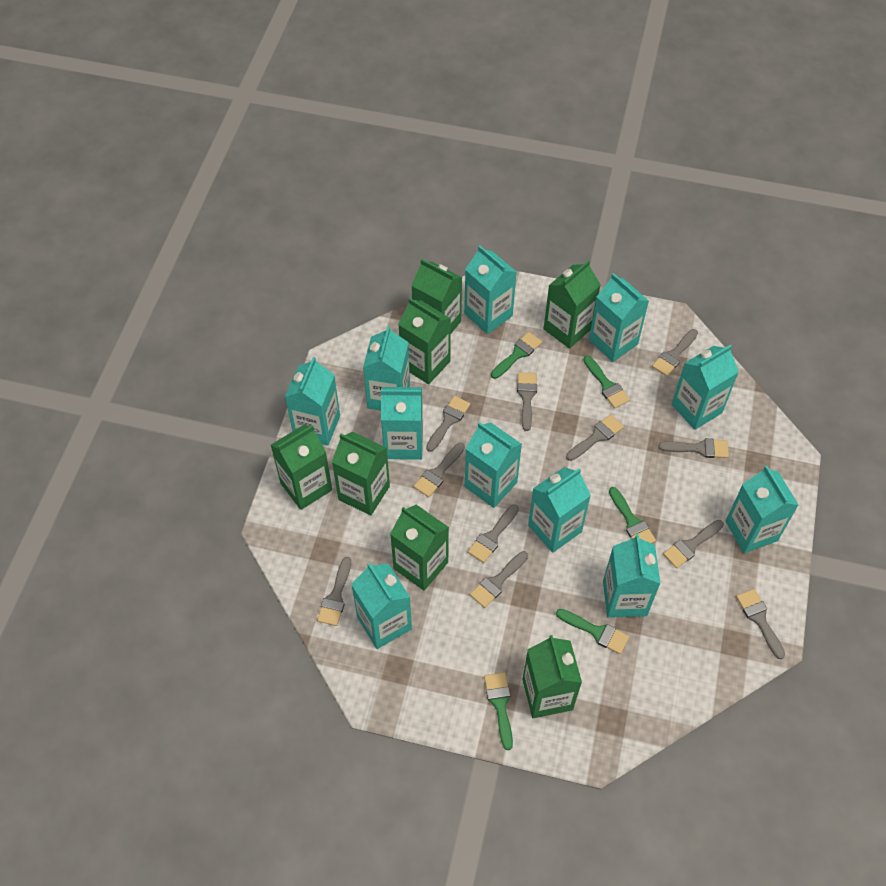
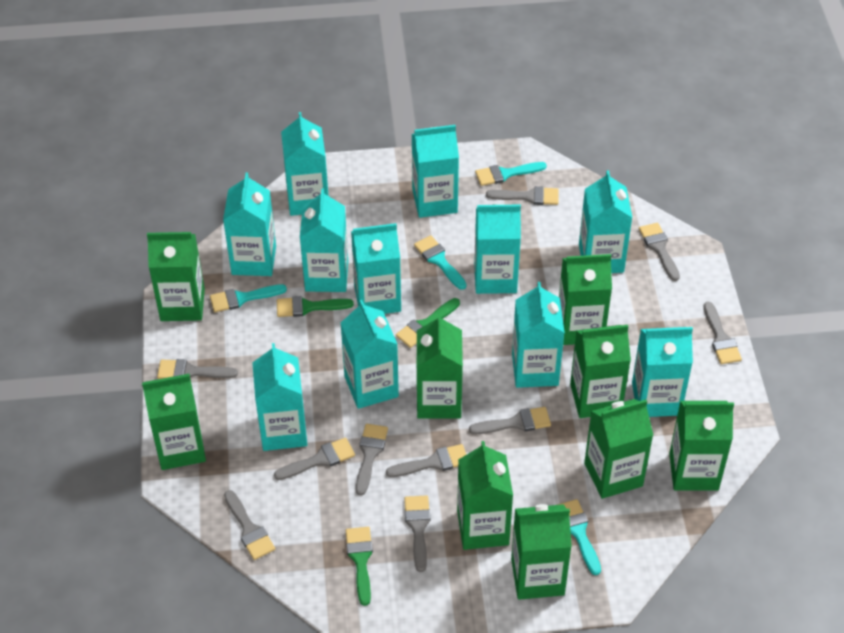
green brush: 5 -> 3
green carton: 7 -> 9
grey brush: 11 -> 10
turquoise brush: 0 -> 4

